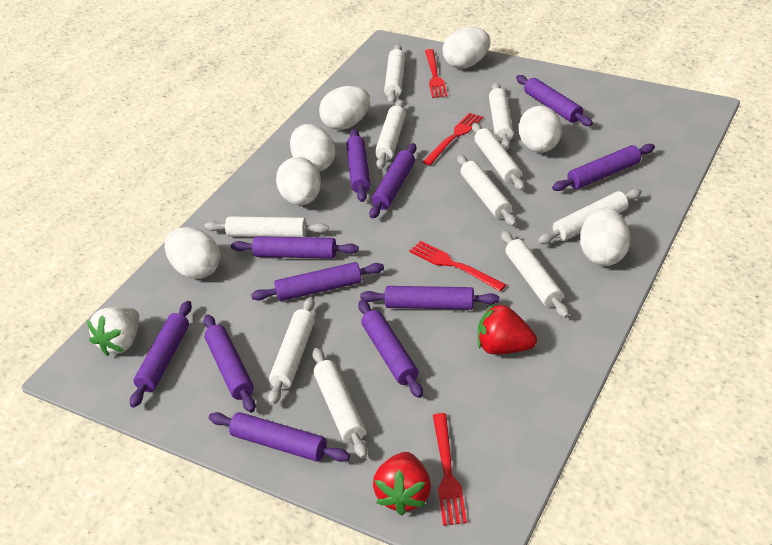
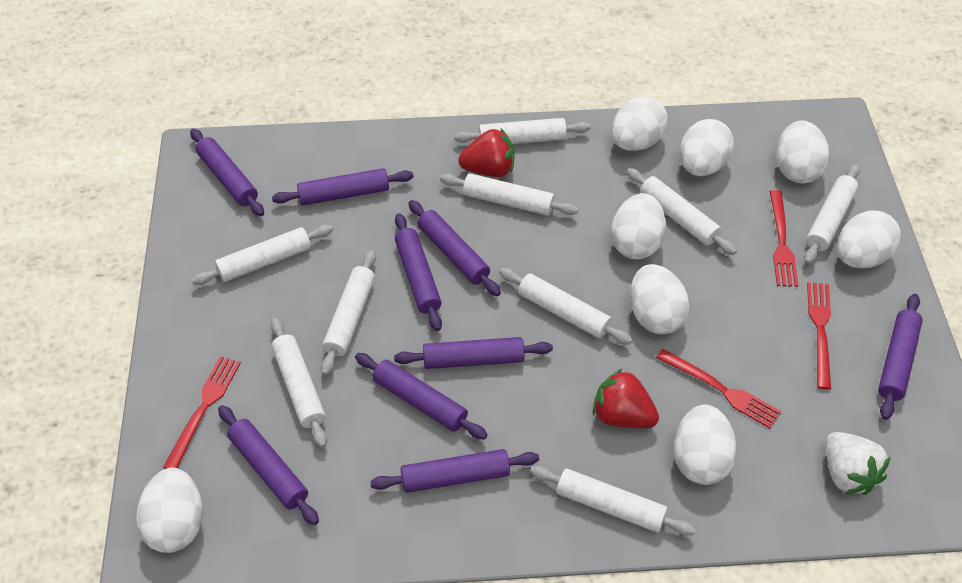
purple rolling pin: 11 -> 9
white egg: 7 -> 8
white rolling pin: 10 -> 9

